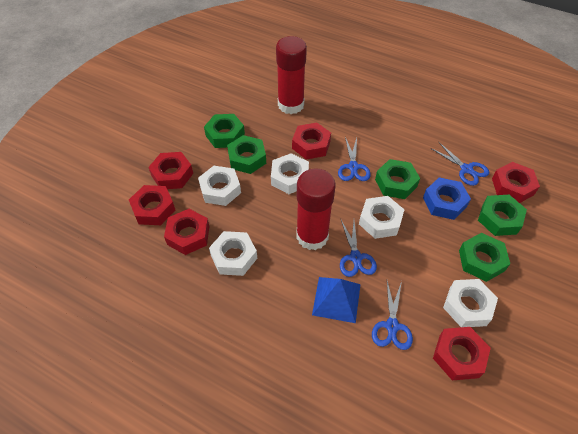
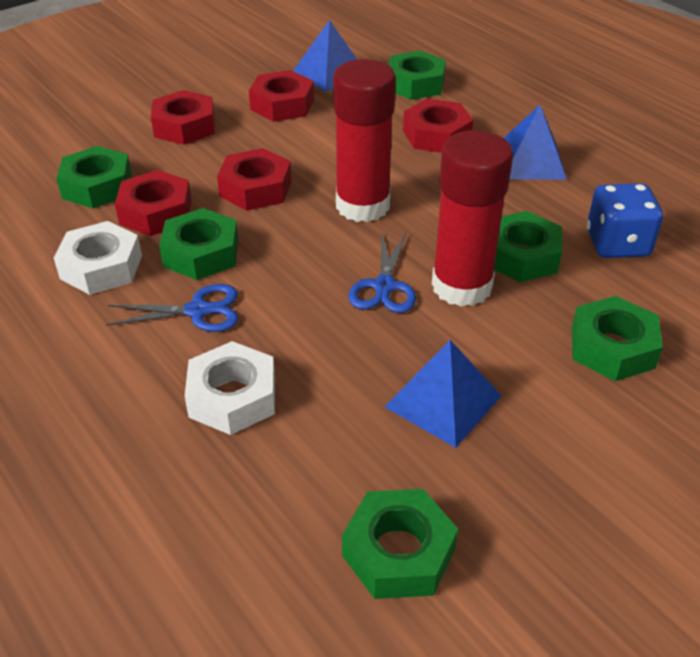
blue dice: 0 -> 1
blue nut: 1 -> 0
blue pyramid: 1 -> 3
blue scissors: 4 -> 2
green nut: 5 -> 6
red nut: 6 -> 5
white nut: 5 -> 2

